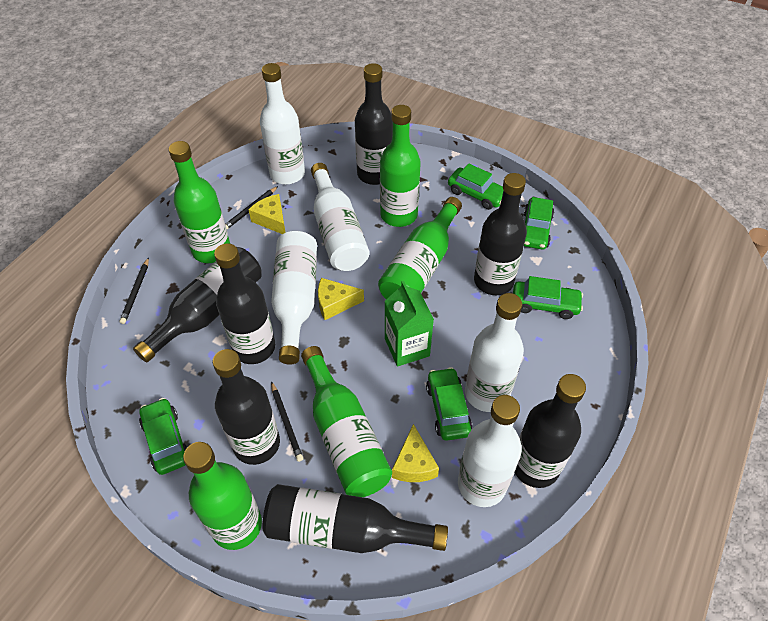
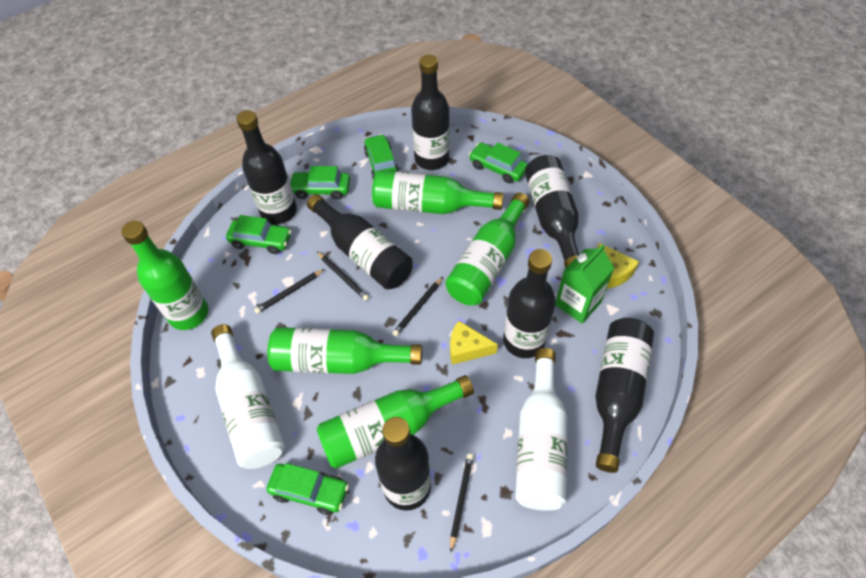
black pencil: 3 -> 4
white bottle: 5 -> 2
yellow cheese: 3 -> 2

